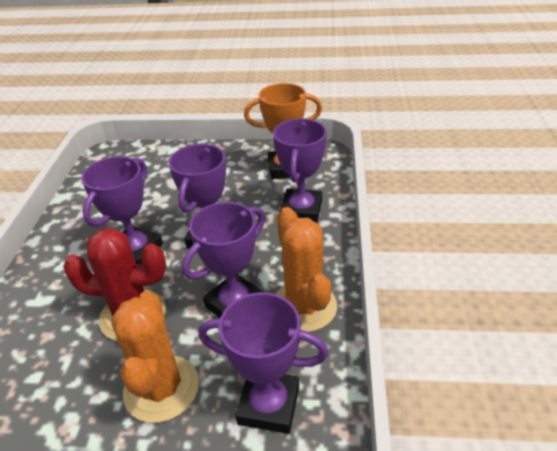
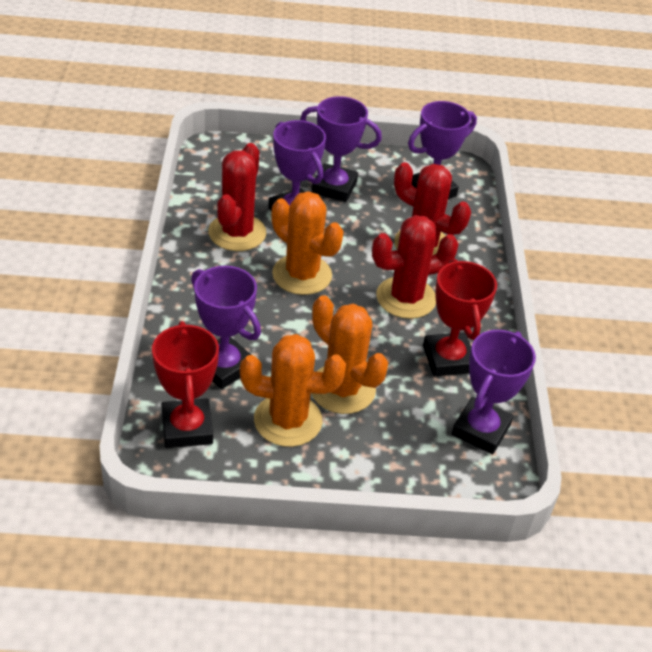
orange cactus: 2 -> 3
orange trophy: 1 -> 0
red cactus: 1 -> 3
red trophy: 0 -> 2

